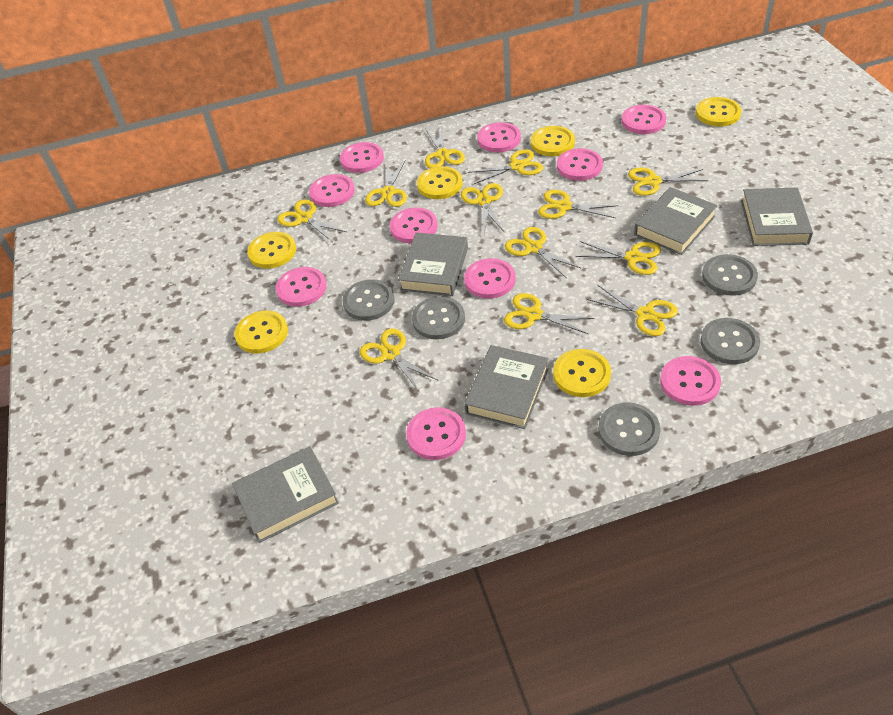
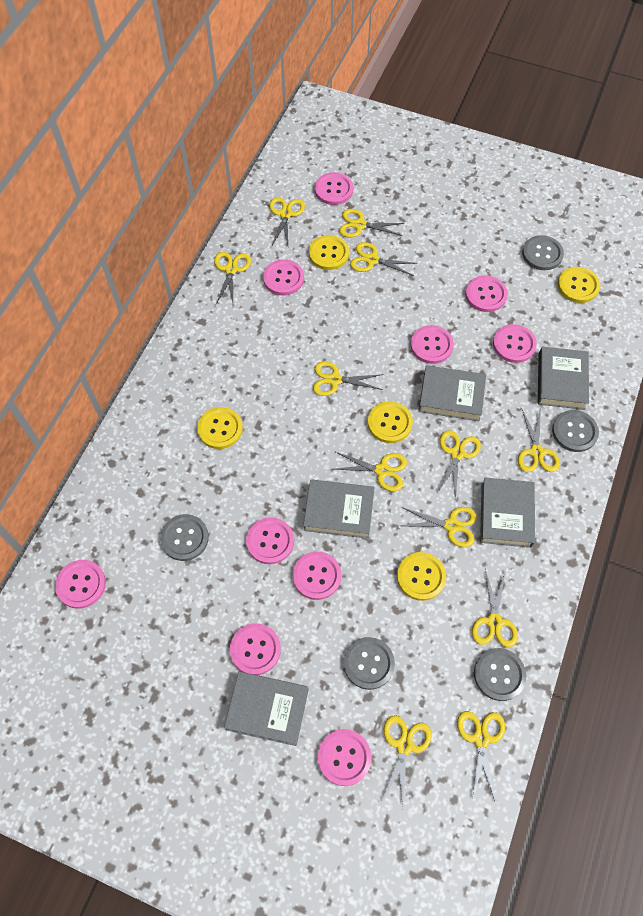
yellow button: 6 -> 5

